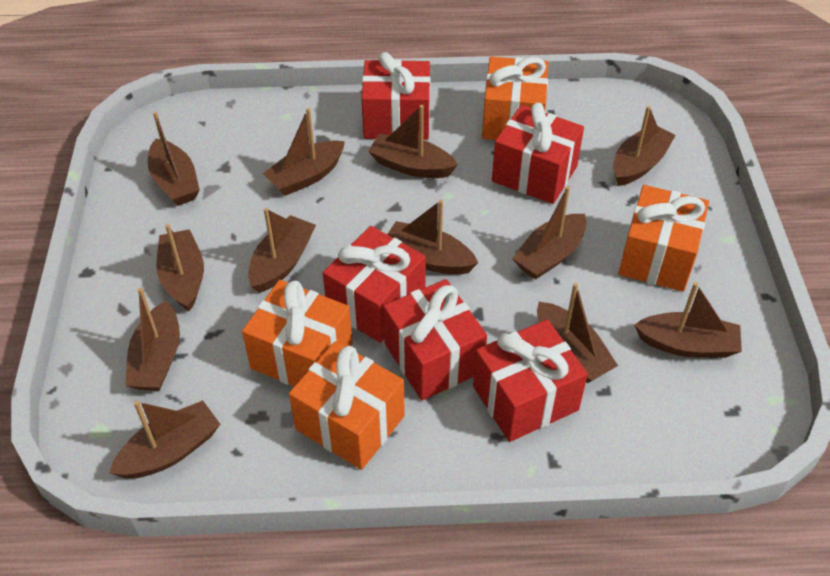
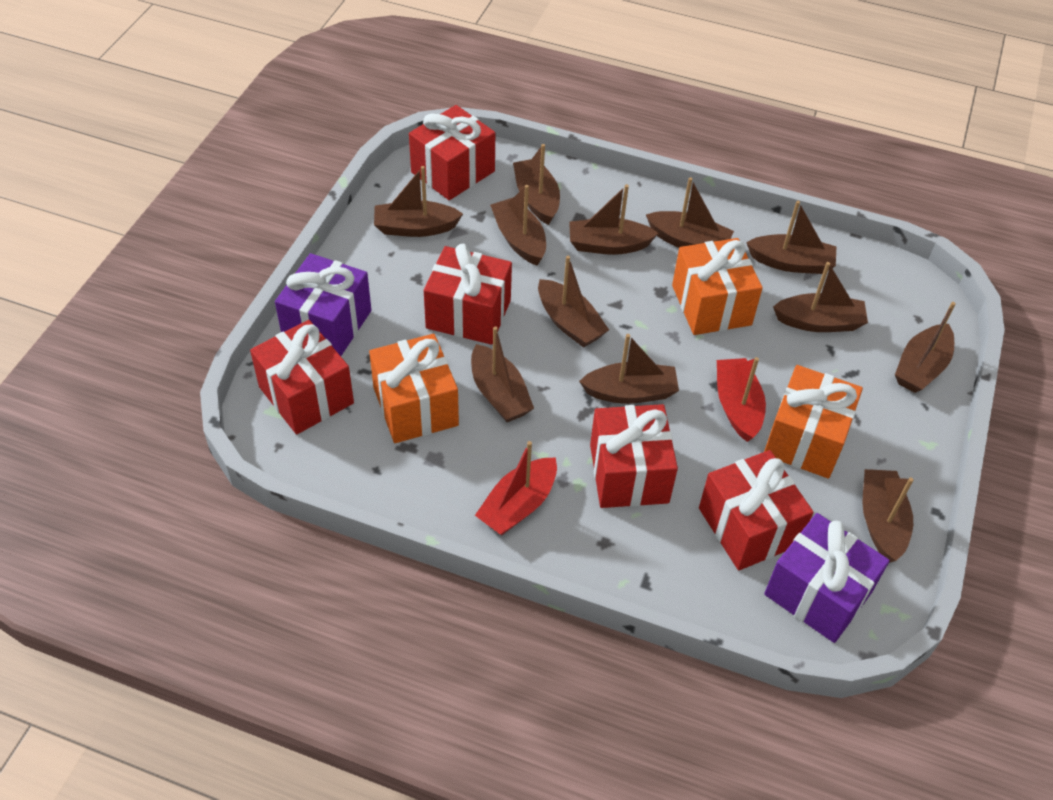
orange gift: 4 -> 3
purple gift: 0 -> 2
red boat: 0 -> 2

